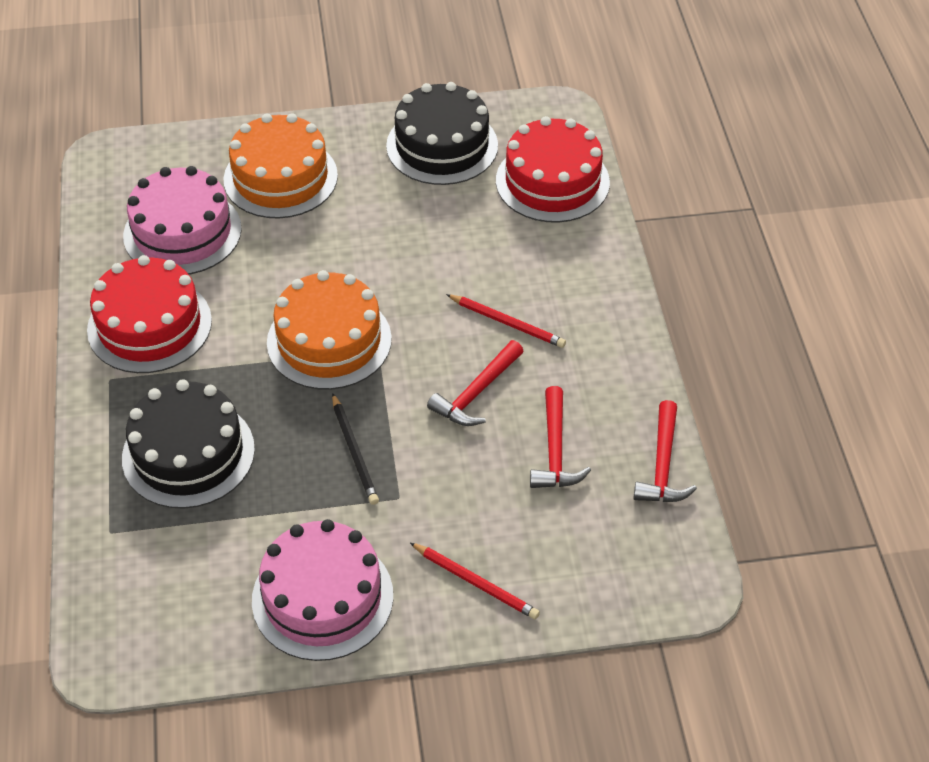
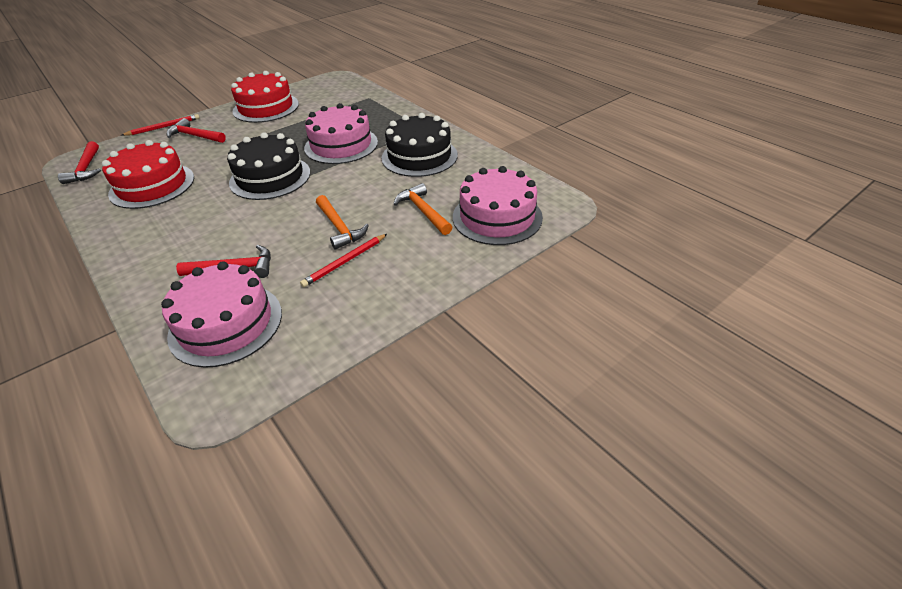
black pencil: 1 -> 0
orange cake: 2 -> 0
orange hammer: 0 -> 2
pink cake: 2 -> 3

